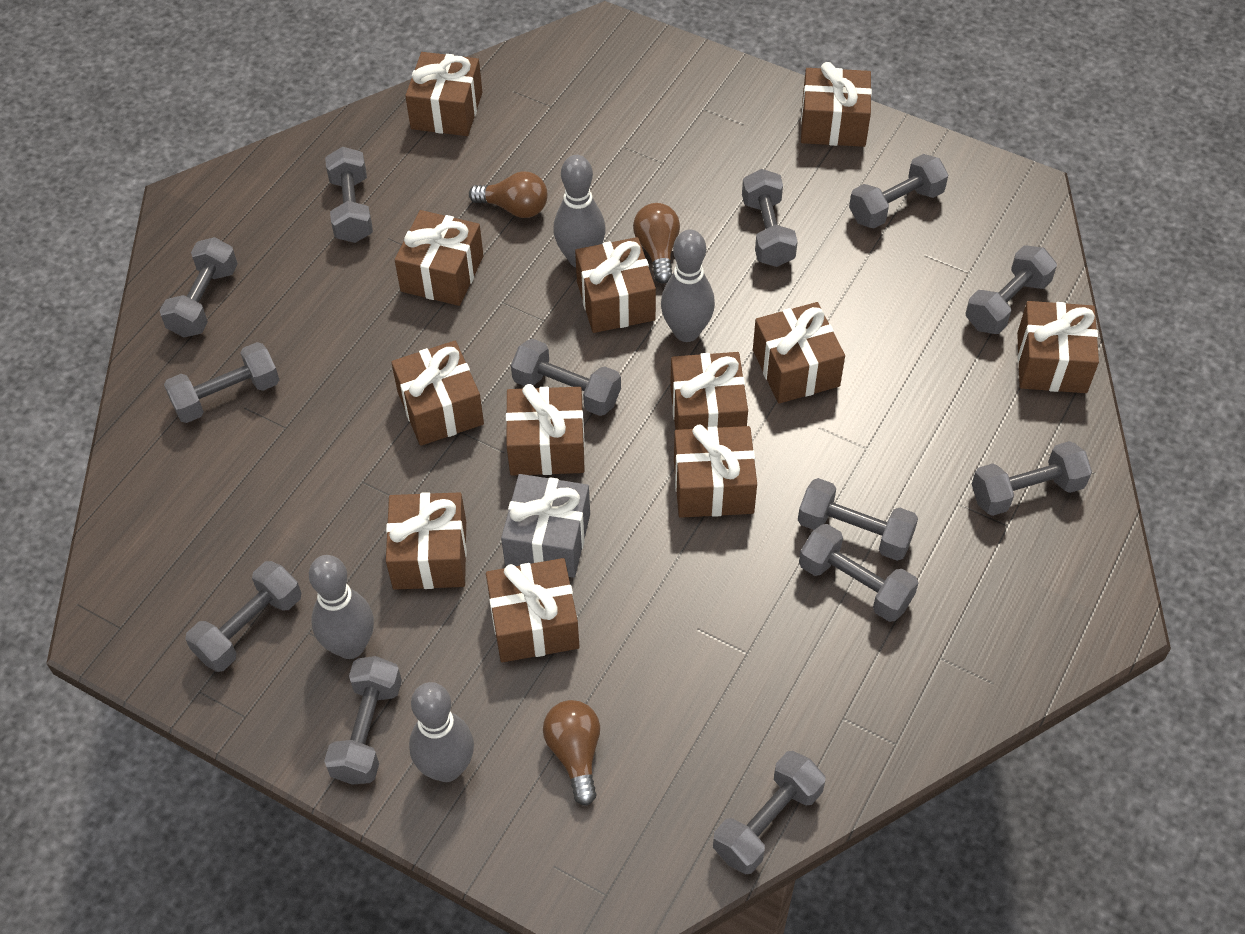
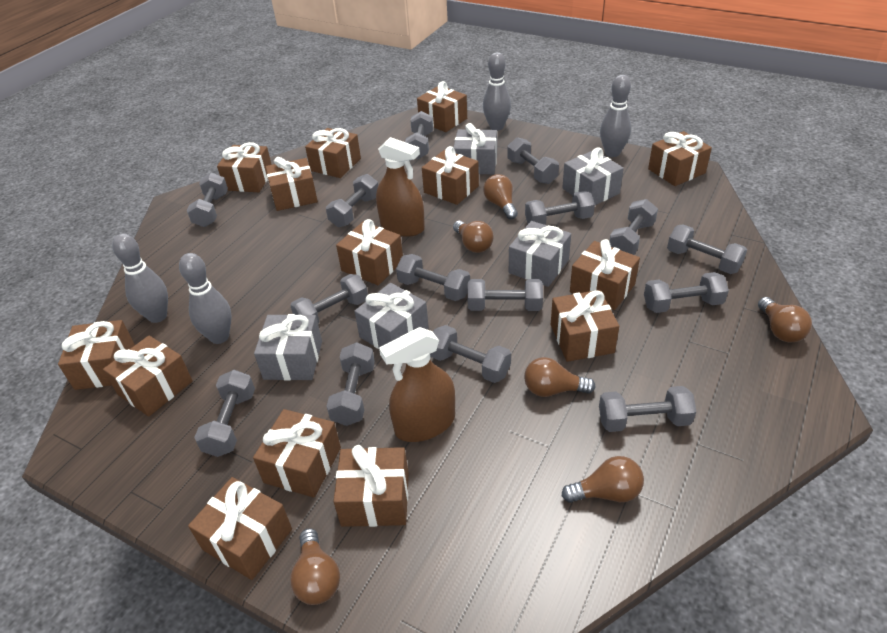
brown gift: 12 -> 14
brown light bulb: 3 -> 6
brown spray bottle: 0 -> 2
grey dumbbell: 13 -> 15
grey gift: 1 -> 5

